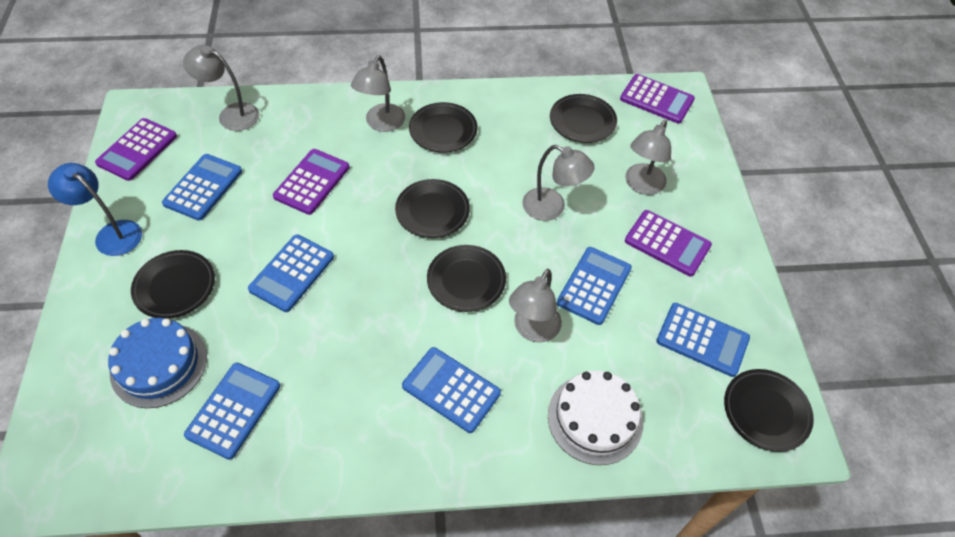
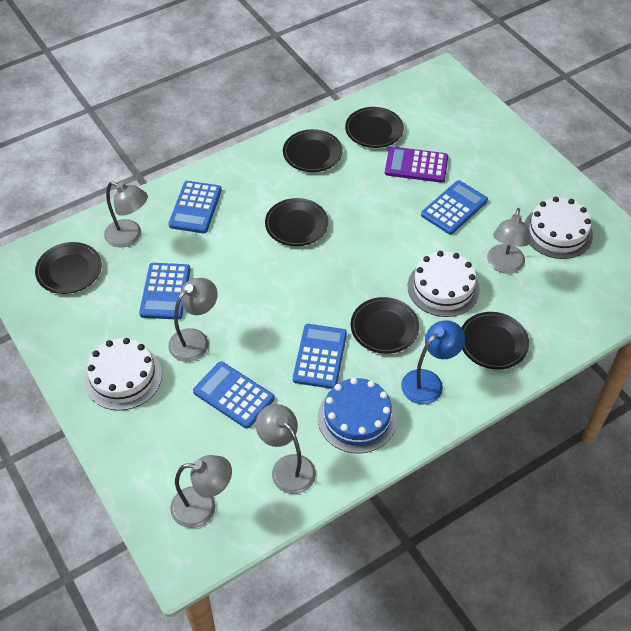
blue calculator: 6 -> 5
purple calculator: 4 -> 1
white cake: 1 -> 3

